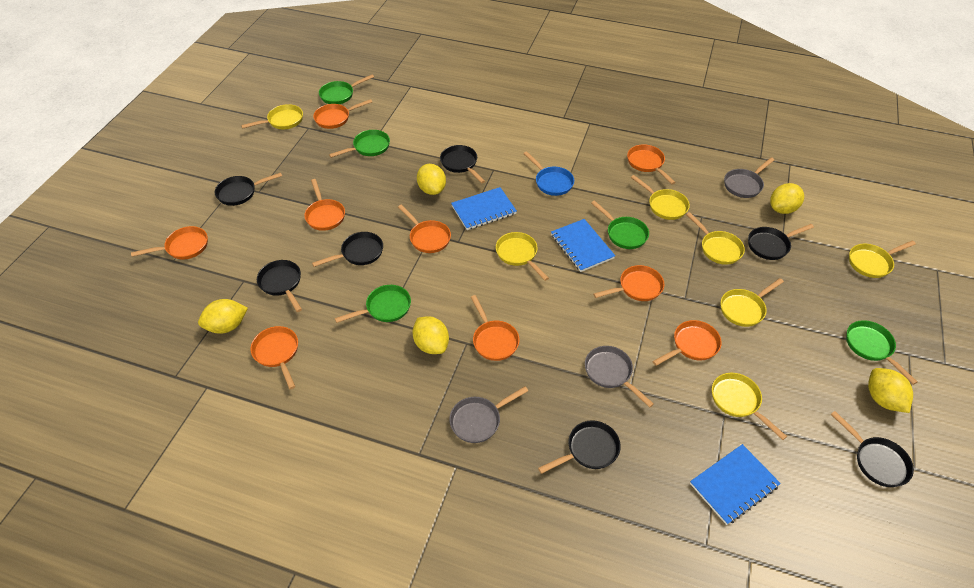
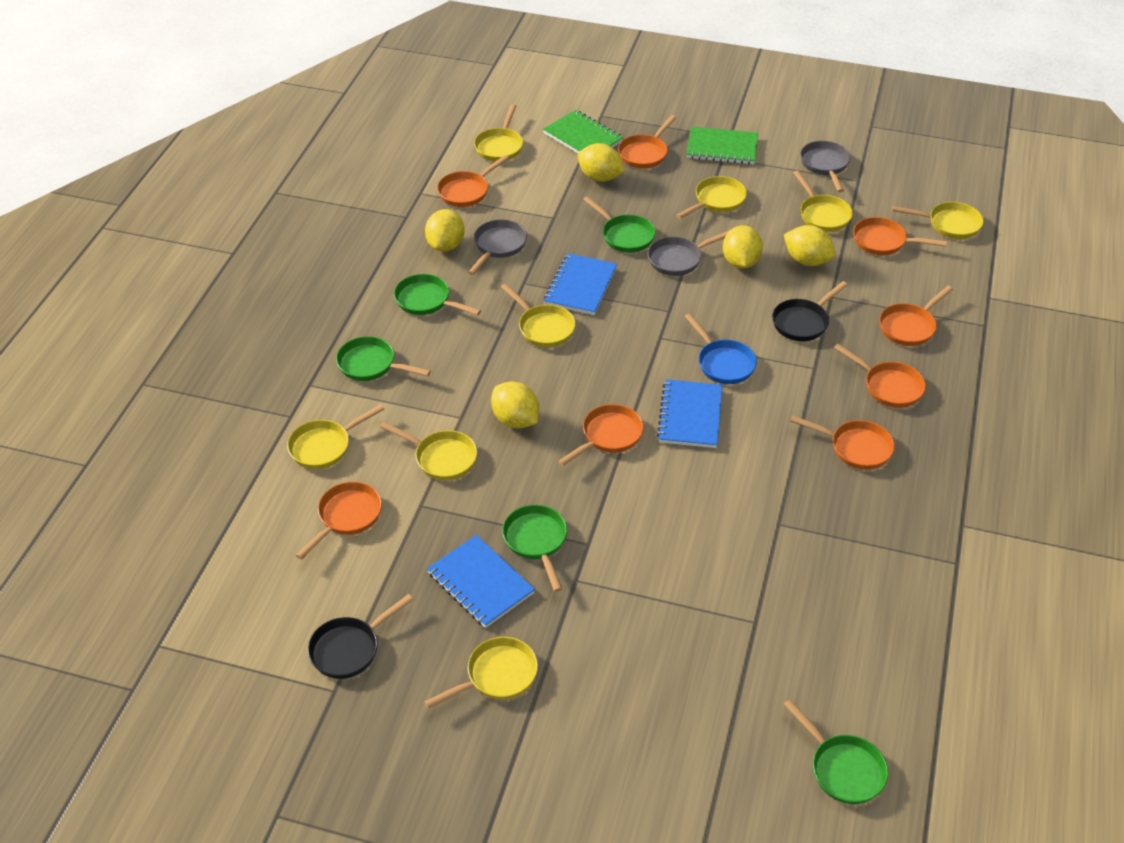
black pan: 7 -> 2
green notebook: 0 -> 2
orange pan: 9 -> 8
yellow pan: 7 -> 8

